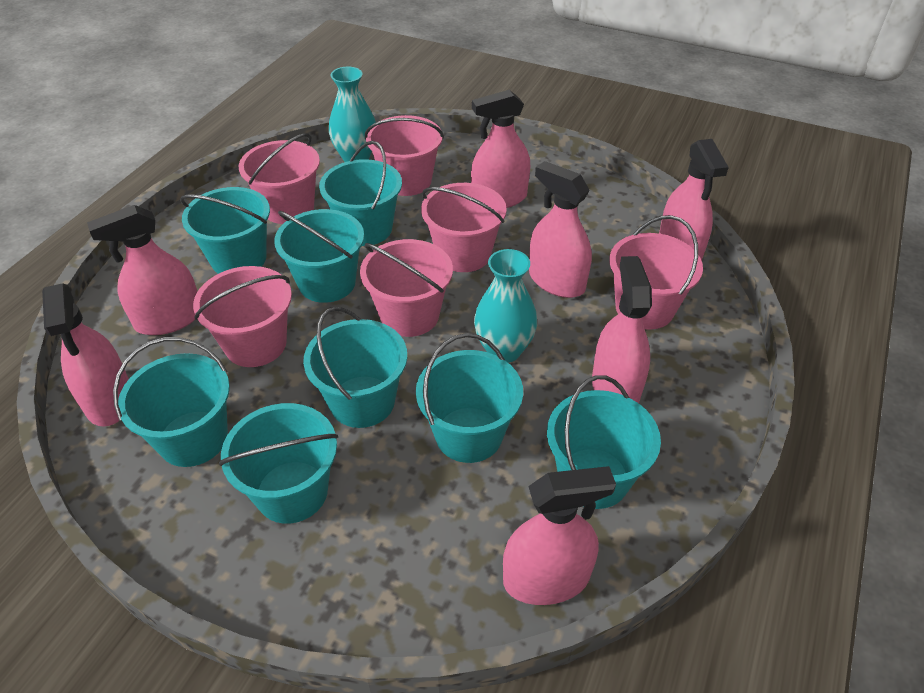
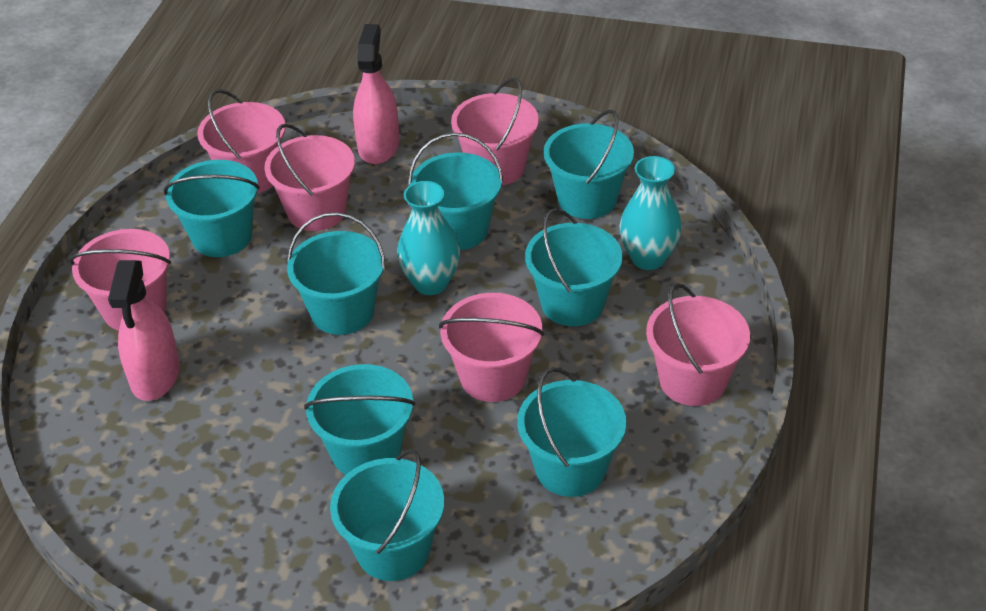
pink spray bottle: 7 -> 2

